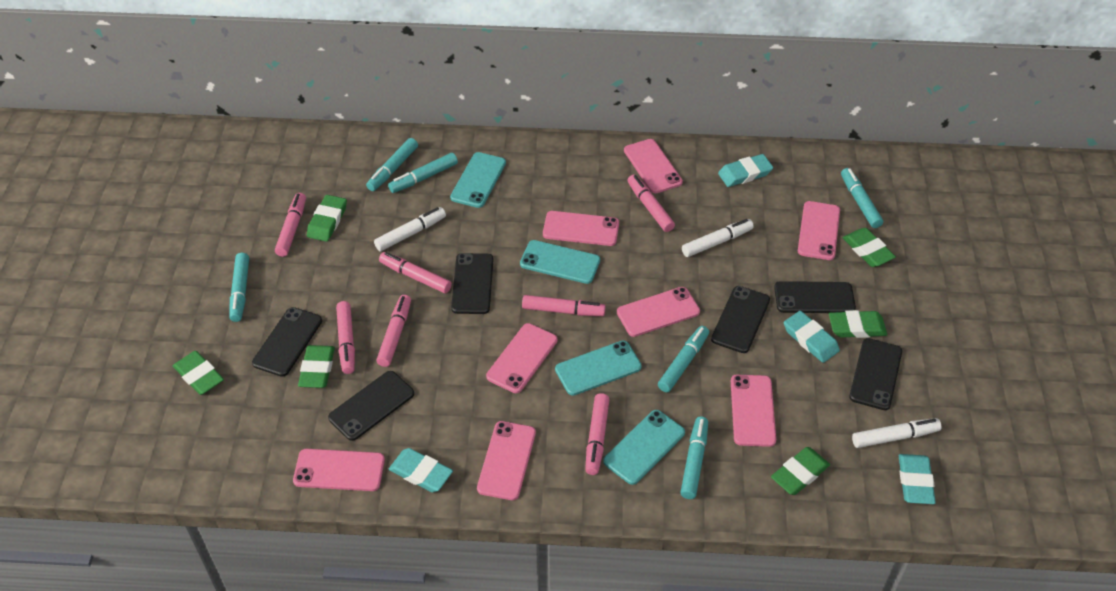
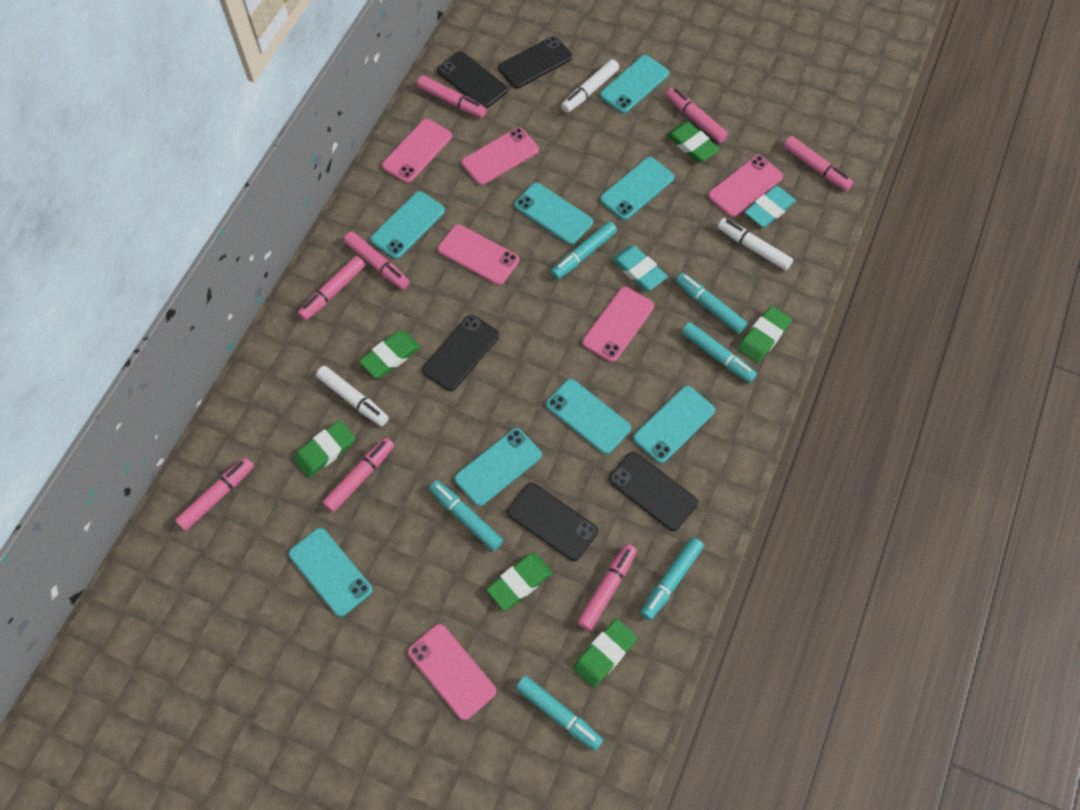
black phone: 6 -> 5
pink marker: 7 -> 8
pink phone: 8 -> 6
turquoise eraser: 4 -> 2
turquoise phone: 4 -> 8

